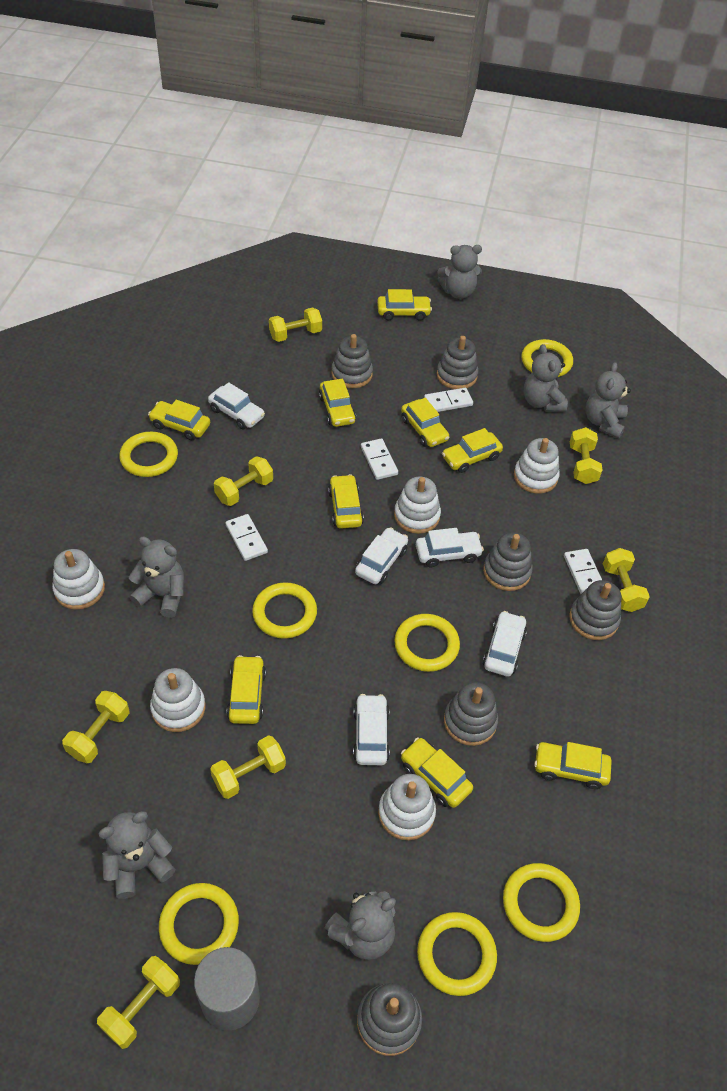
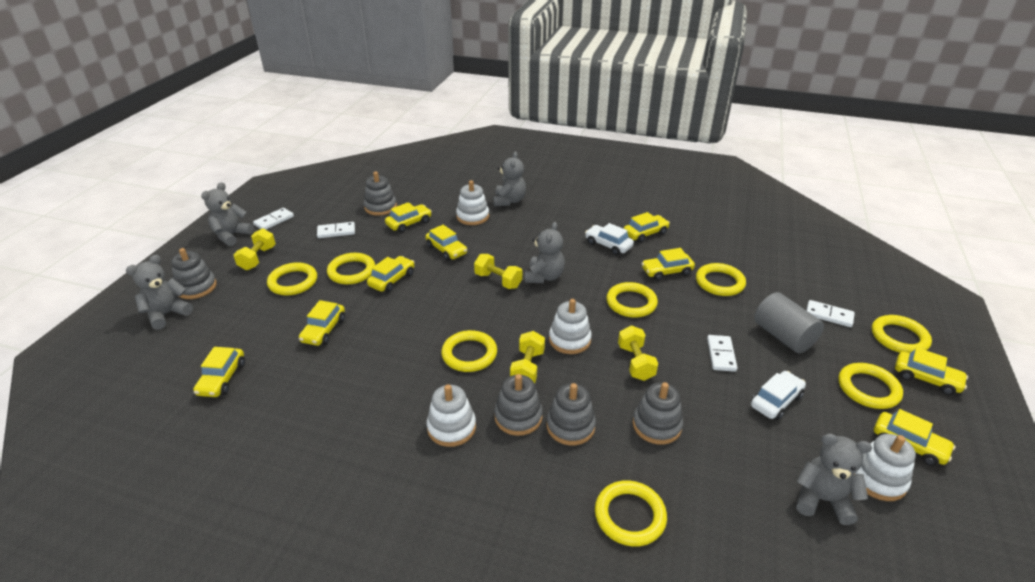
grey stacking toy: 6 -> 5
grey teddy bear: 6 -> 5
white car: 5 -> 2
white stacking toy: 5 -> 4
yellow dumbbell: 7 -> 4
yellow ring: 7 -> 8

